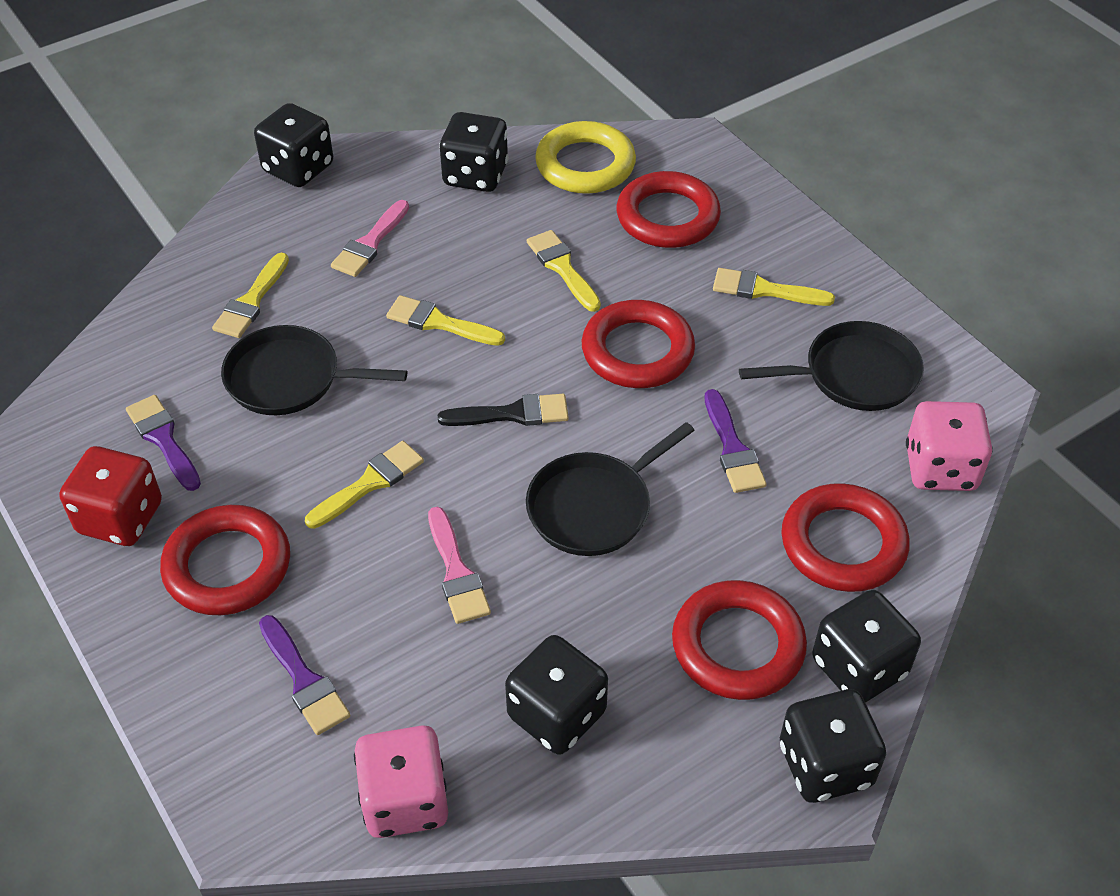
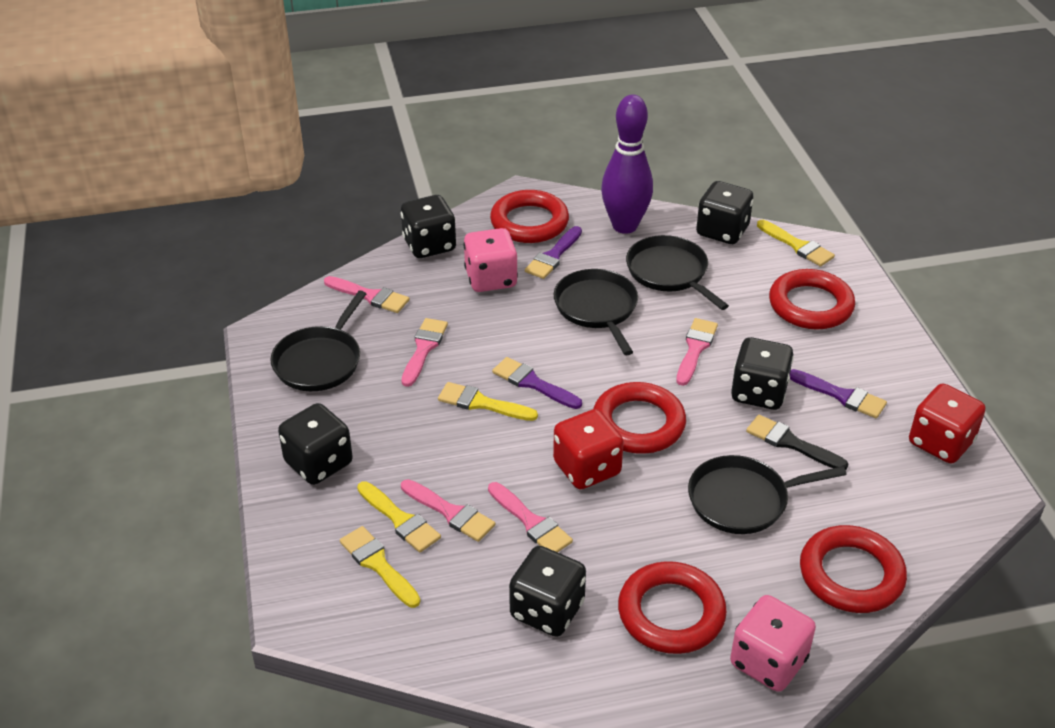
black pan: 3 -> 4
pink brush: 2 -> 5
purple bowling pin: 0 -> 1
red dice: 1 -> 2
yellow brush: 5 -> 4
yellow ring: 1 -> 0

